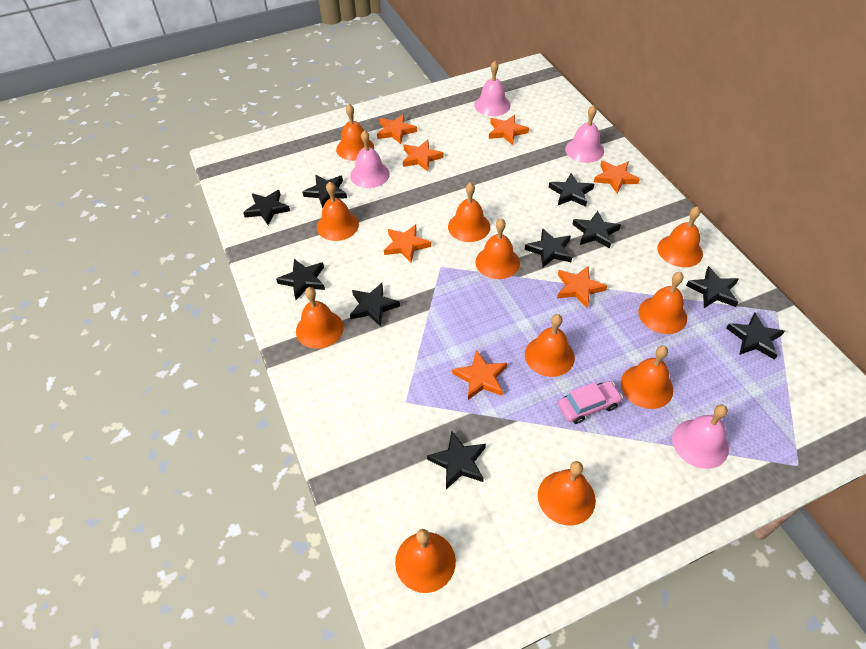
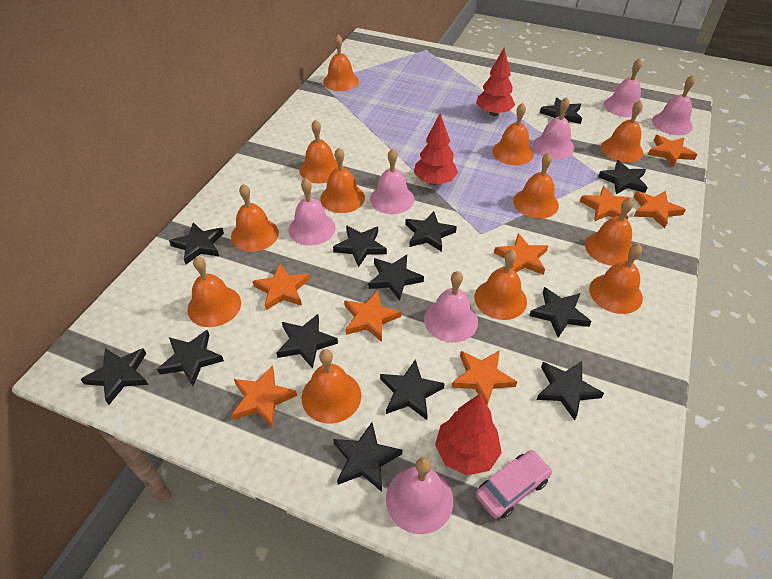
black star: 10 -> 13
orange bell: 11 -> 12
orange star: 7 -> 8
pink bell: 4 -> 7
red tree: 0 -> 3

